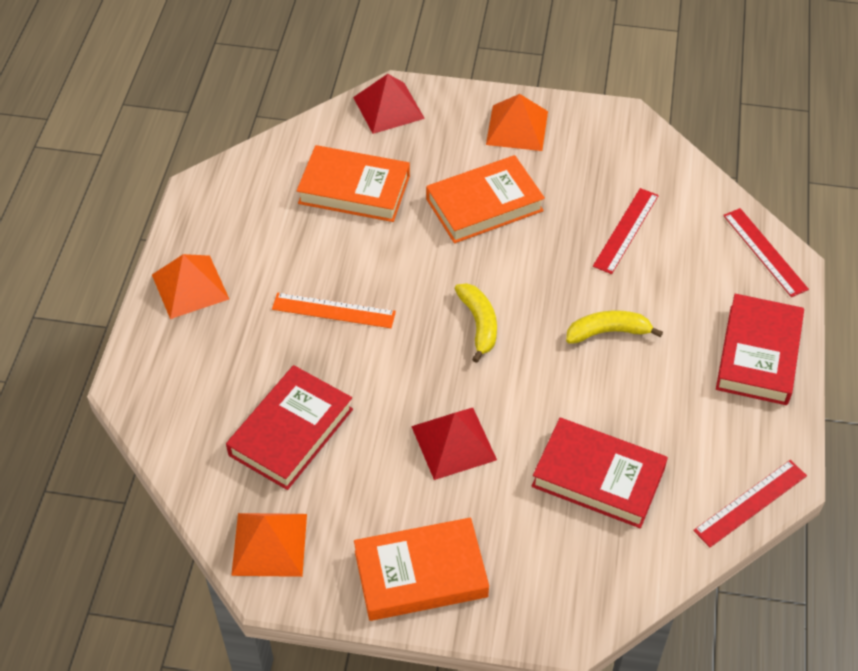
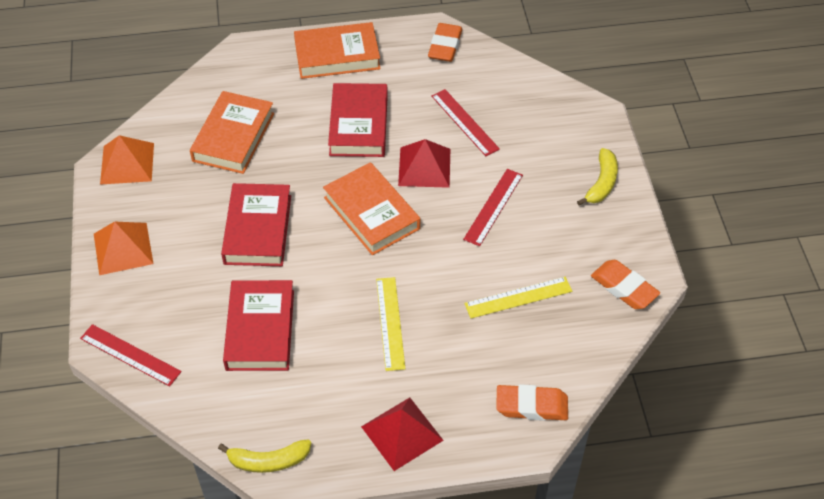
orange eraser: 0 -> 3
orange pyramid: 3 -> 2
orange ruler: 1 -> 0
yellow ruler: 0 -> 2

